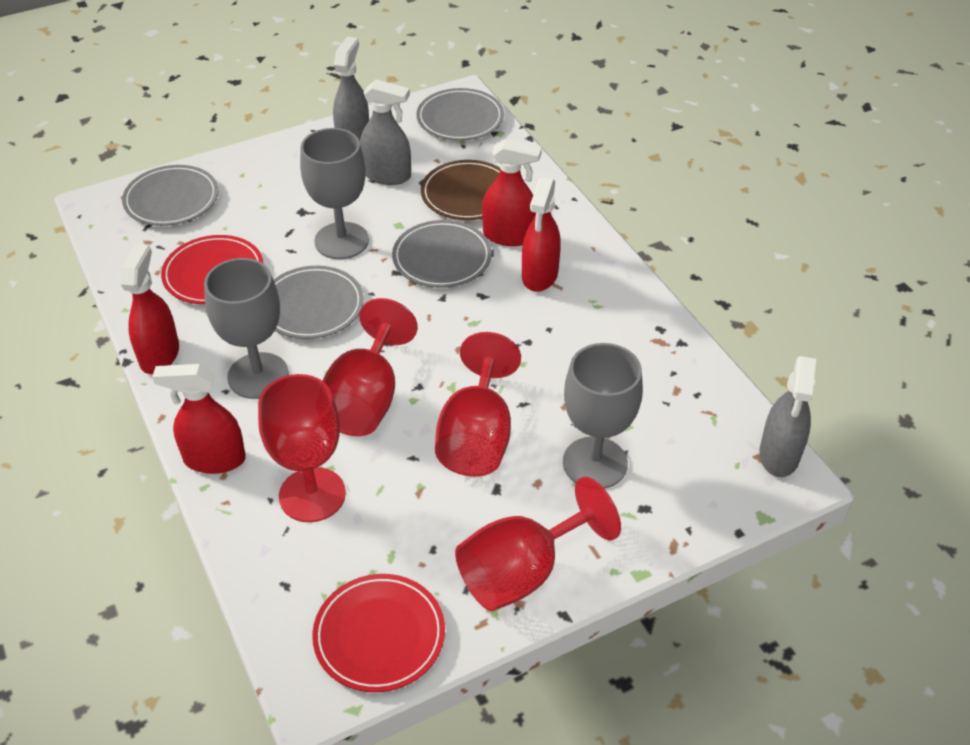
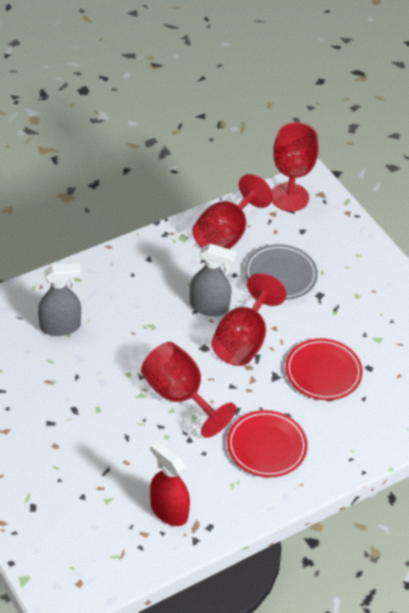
brown plate: 1 -> 0
grey goblet: 3 -> 0
grey plate: 4 -> 1
grey spray bottle: 3 -> 2
red spray bottle: 4 -> 1

